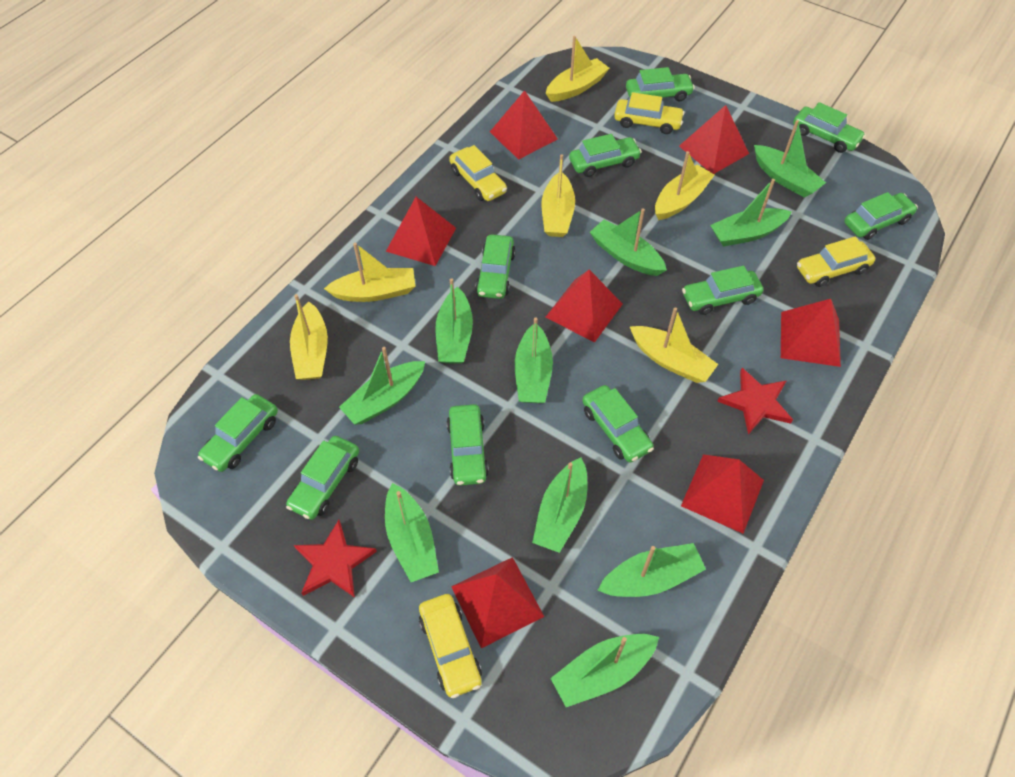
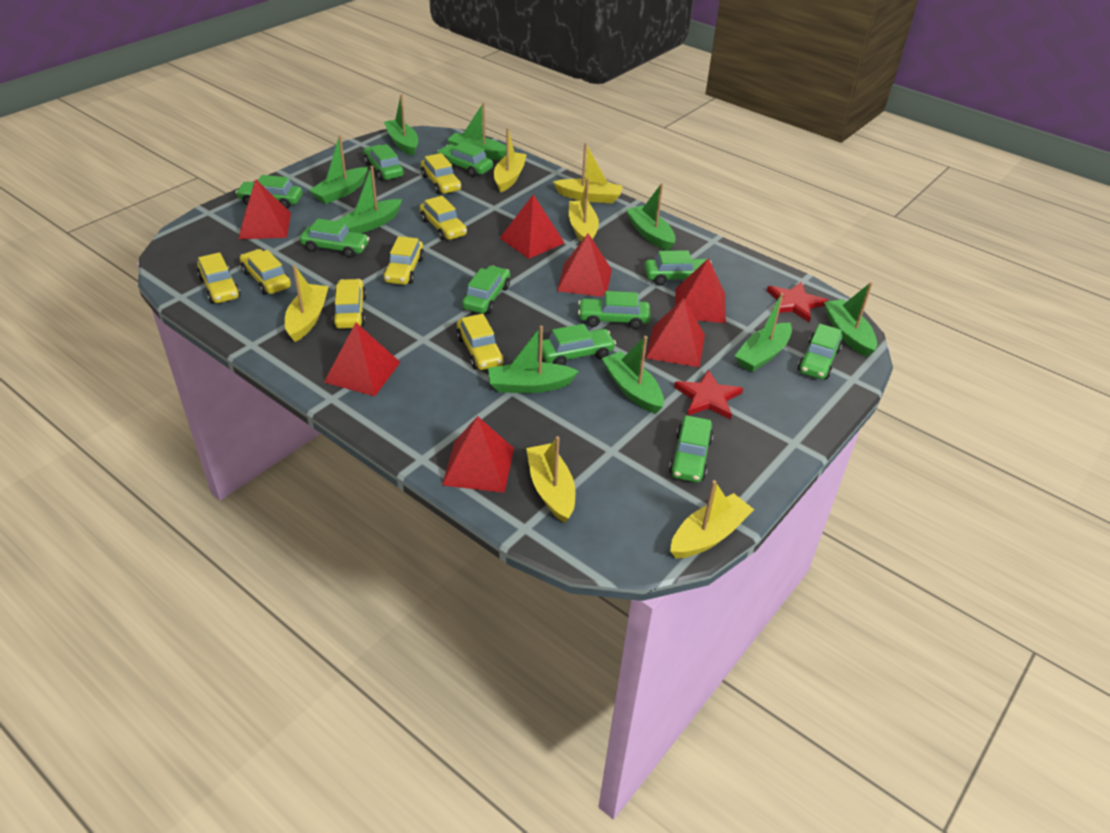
green boat: 10 -> 9
yellow car: 4 -> 7

